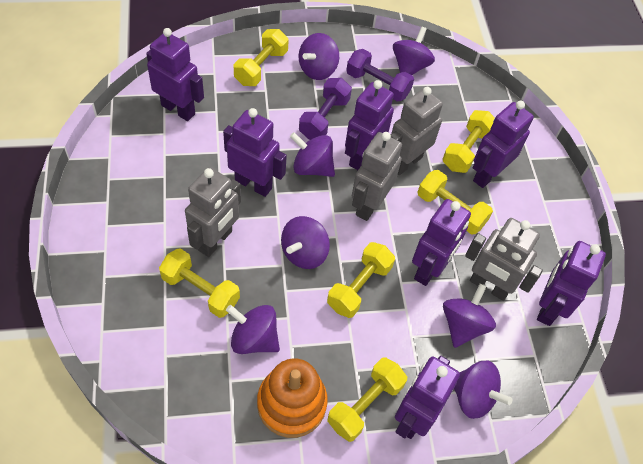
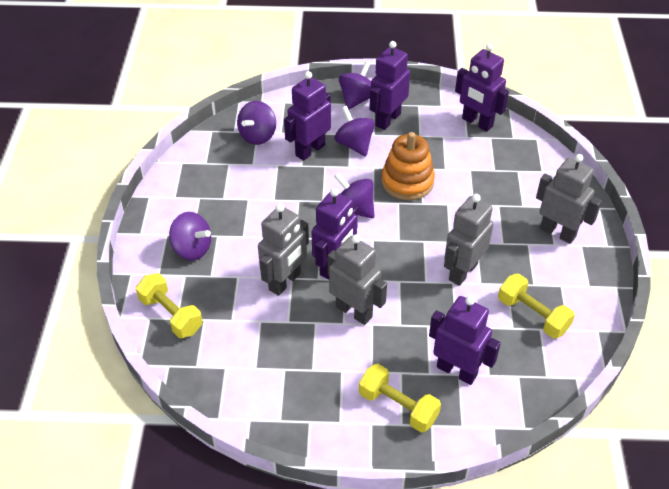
purple dumbbell: 2 -> 0
purple robot: 7 -> 5
purple spinning top: 7 -> 5
yellow dumbbell: 6 -> 3

